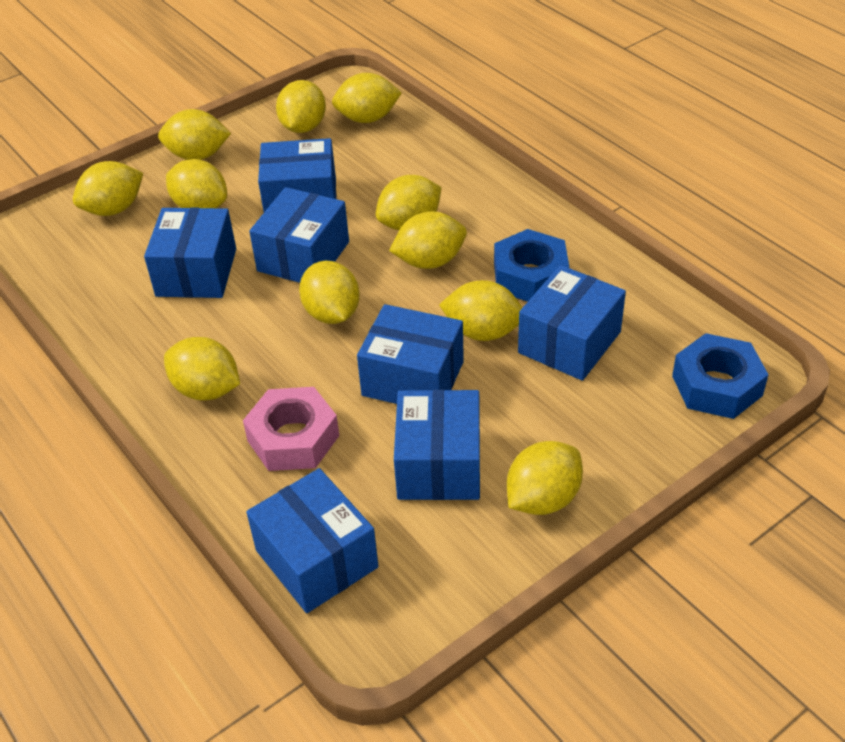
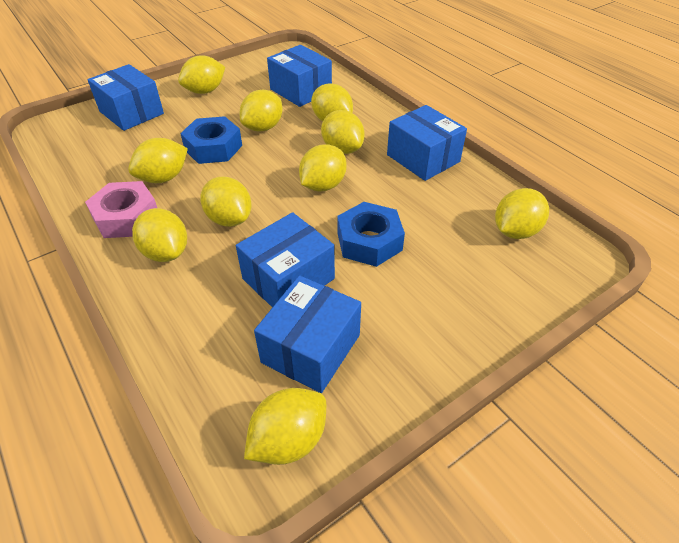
blue box: 7 -> 5
yellow lemon: 11 -> 10

